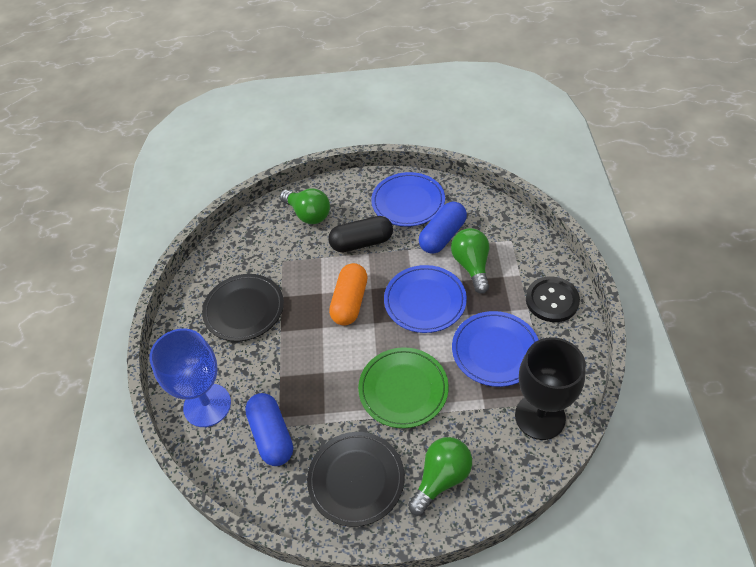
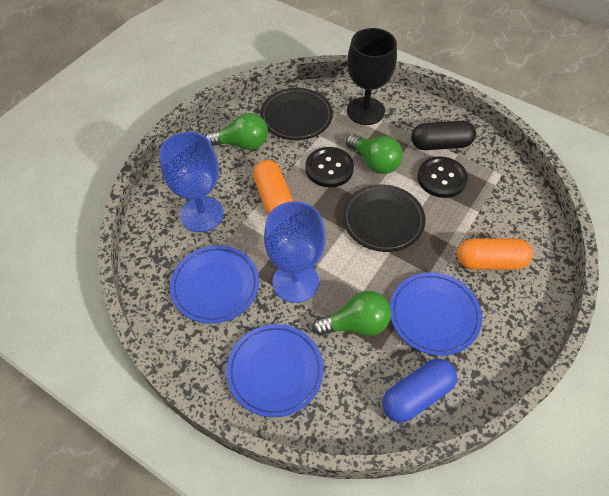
black button: 1 -> 2
blue capsule: 2 -> 1
blue goblet: 1 -> 2
green plate: 1 -> 0
orange capsule: 1 -> 2

